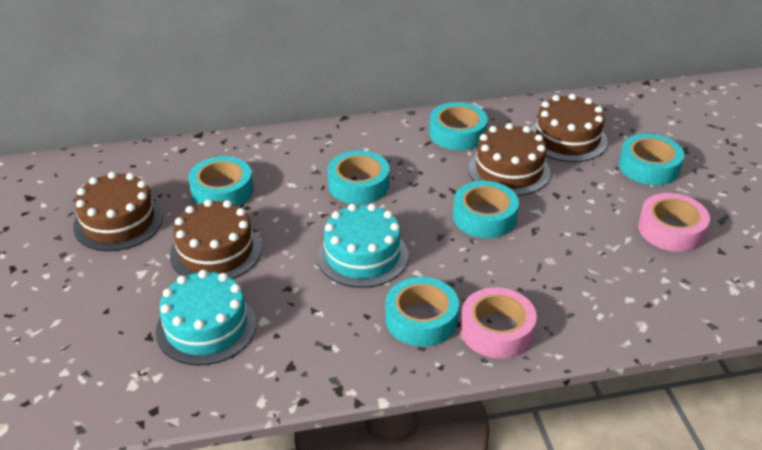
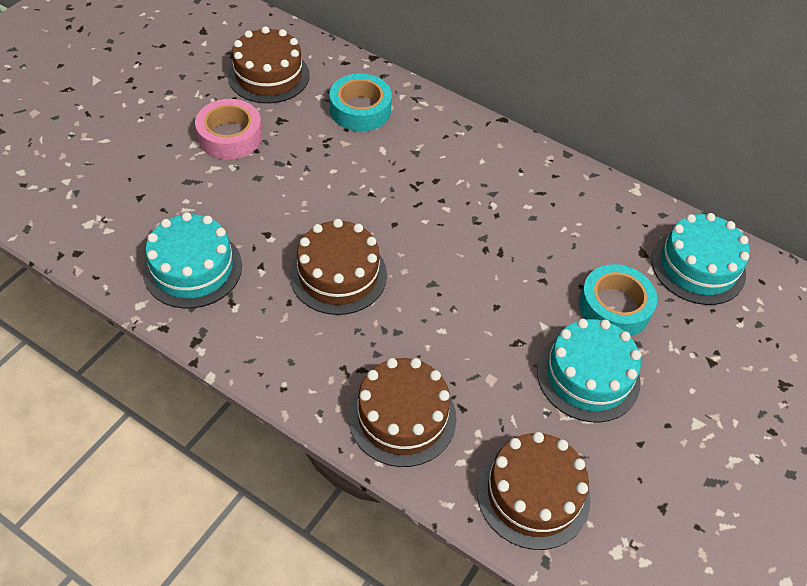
pink tape: 2 -> 1
turquoise cake: 2 -> 3
turquoise tape: 6 -> 2

